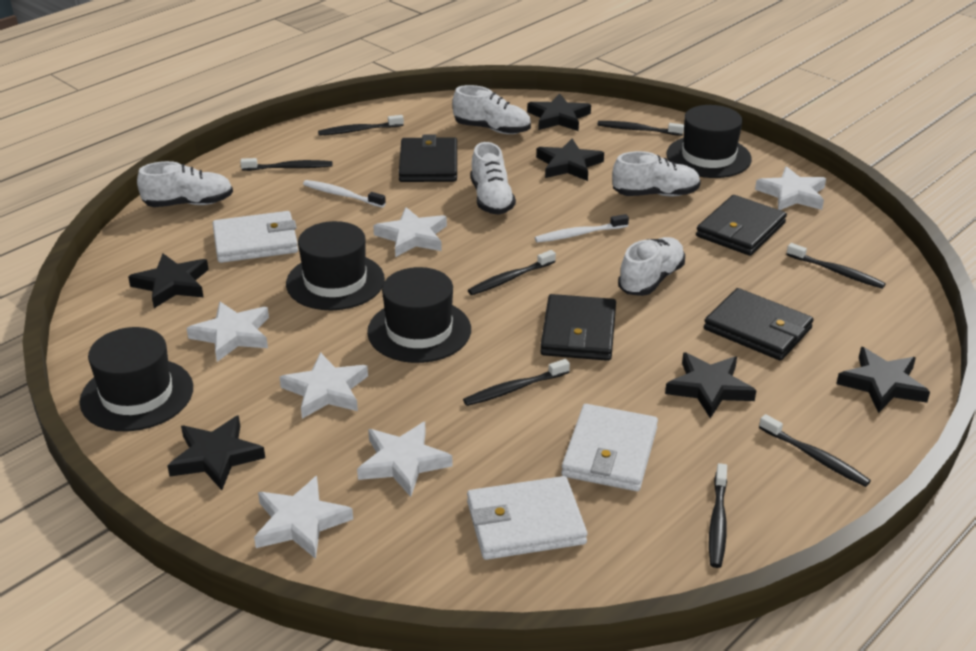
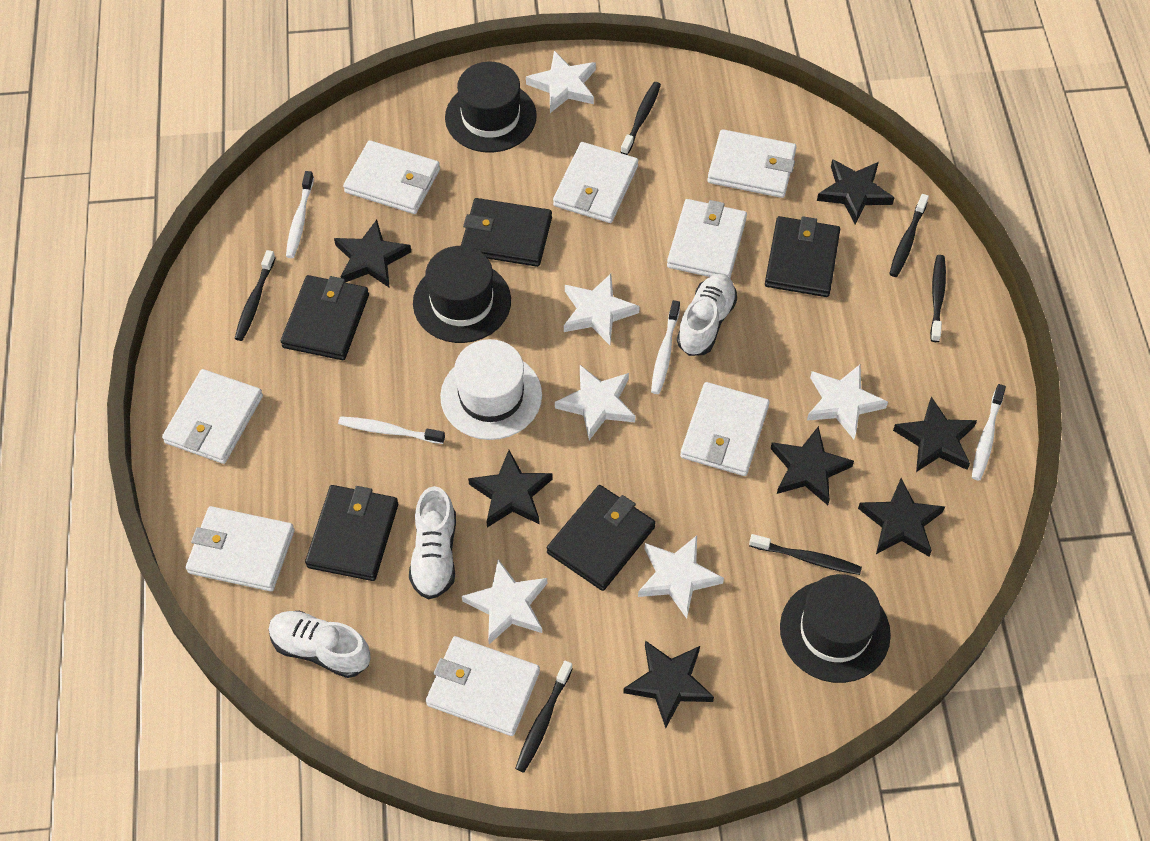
black hat: 4 -> 3
black star: 6 -> 7
black toothbrush: 8 -> 6
black wallet: 4 -> 5
white hat: 0 -> 1
white shoe: 5 -> 3
white toothbrush: 2 -> 4
white wallet: 3 -> 8

